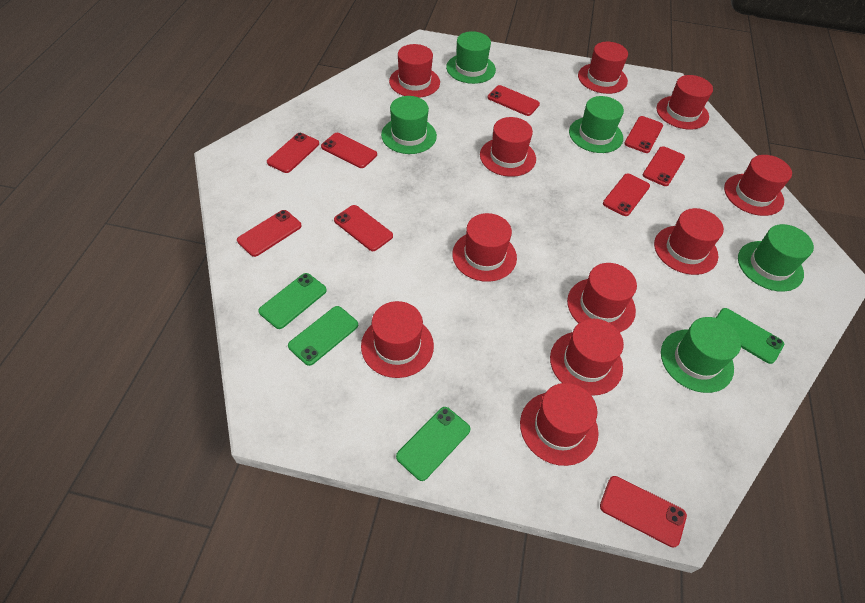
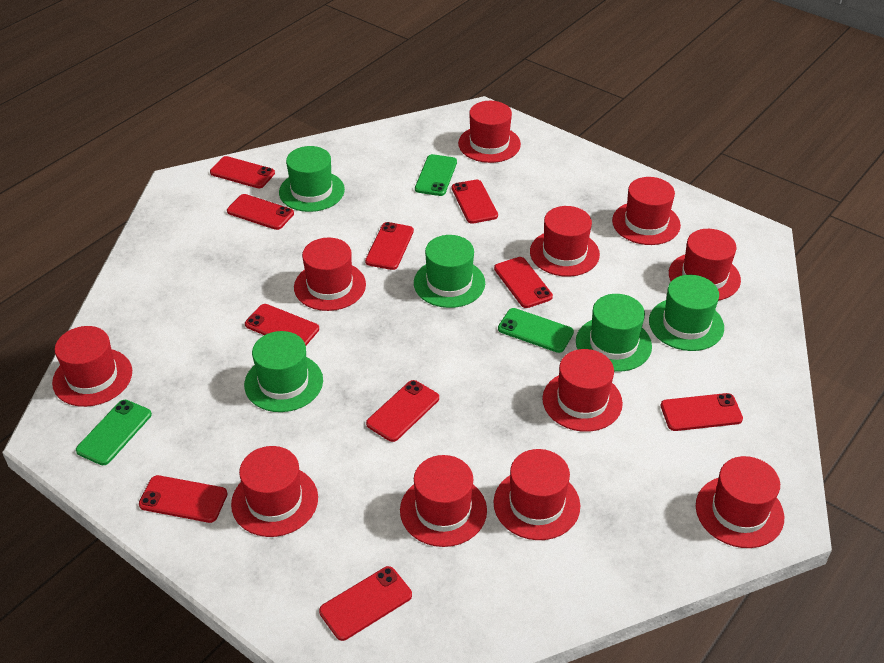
green phone: 4 -> 3
red phone: 9 -> 10

